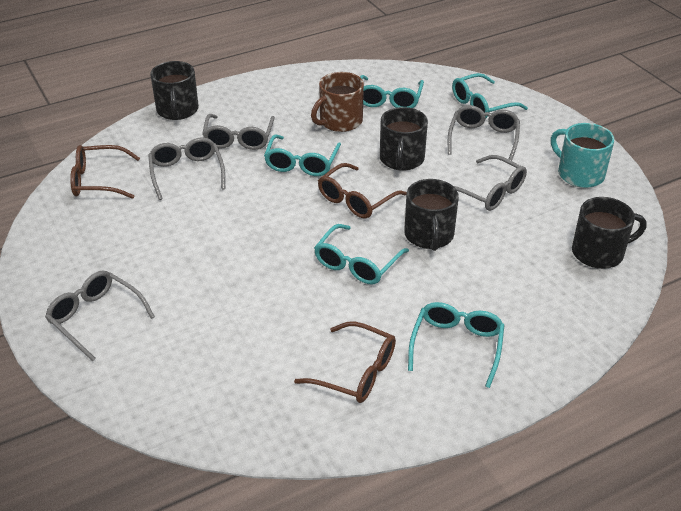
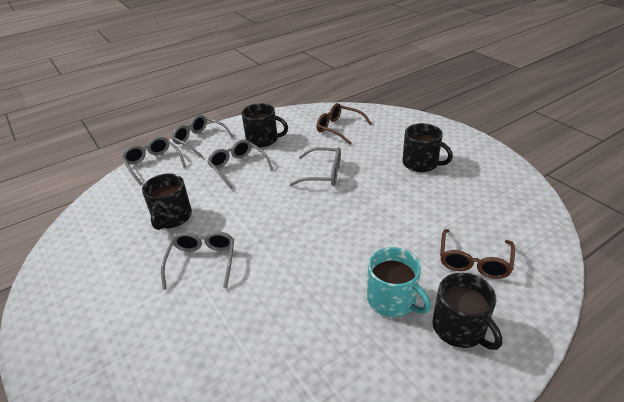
brown glasses: 3 -> 2
brown mug: 1 -> 0
turquoise glasses: 5 -> 0

